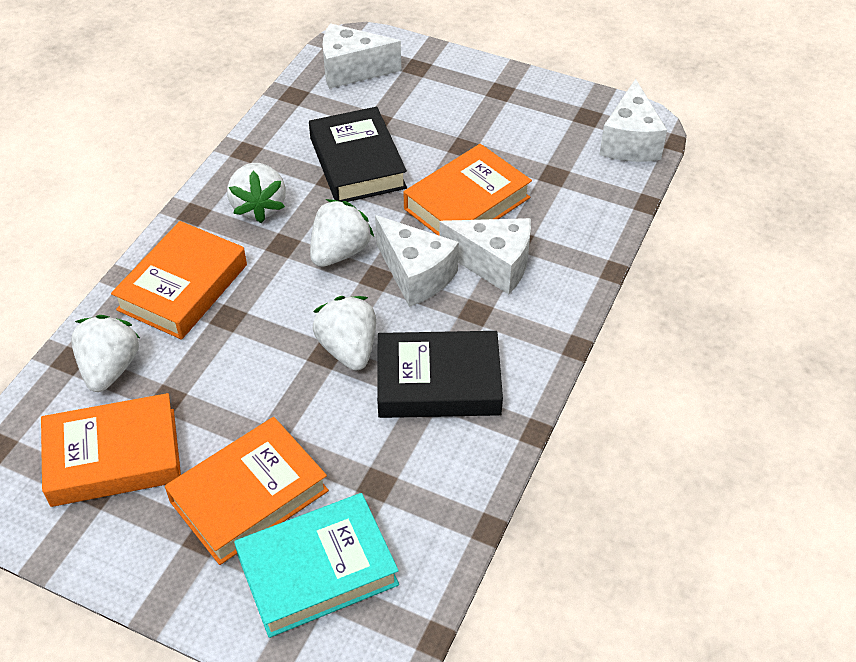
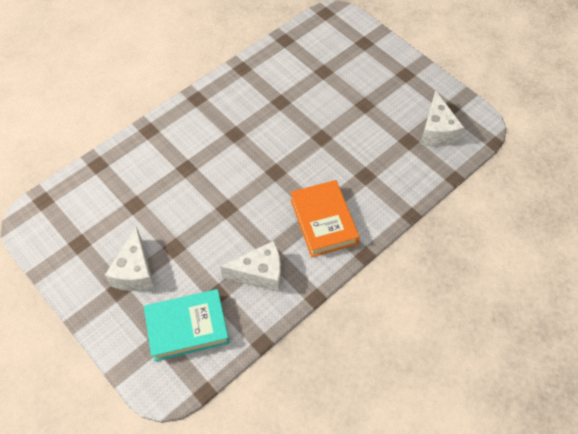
black book: 2 -> 0
orange book: 4 -> 1
white cheese: 4 -> 3
white strawberry: 4 -> 0

